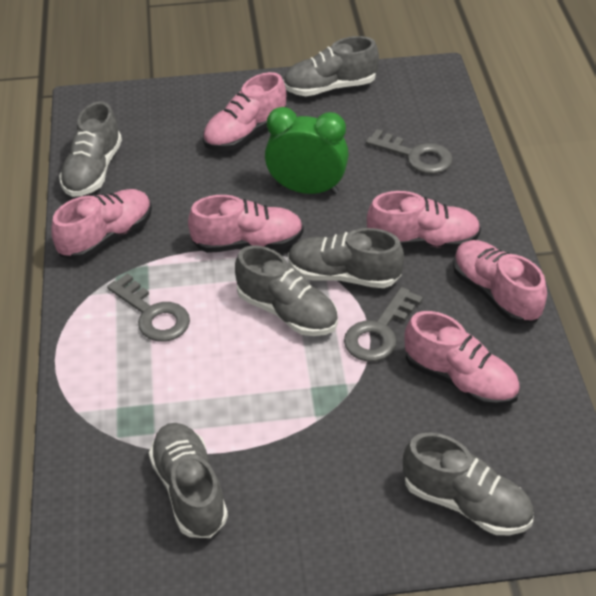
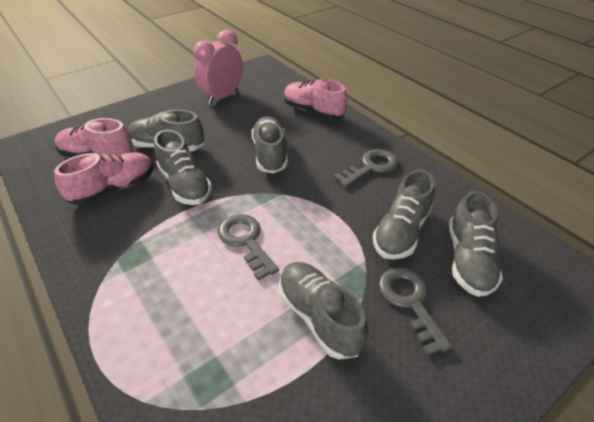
green clock: 1 -> 0
pink clock: 0 -> 1
pink shoe: 6 -> 3

